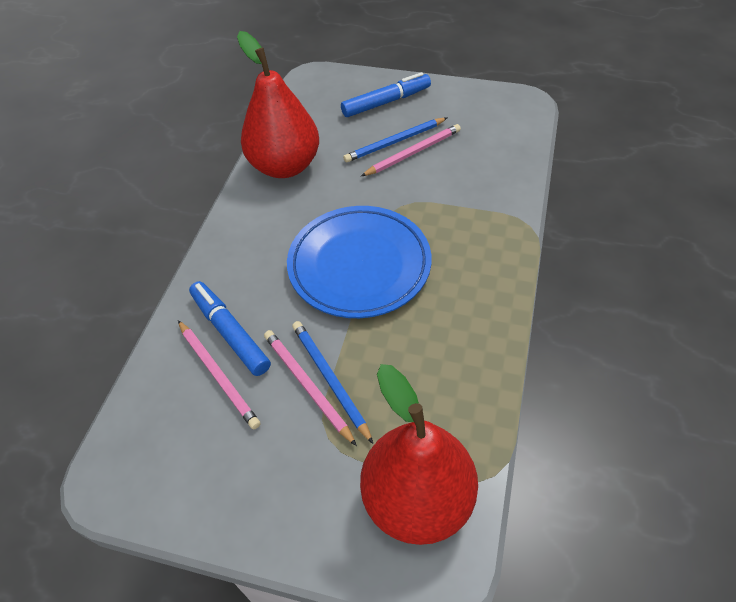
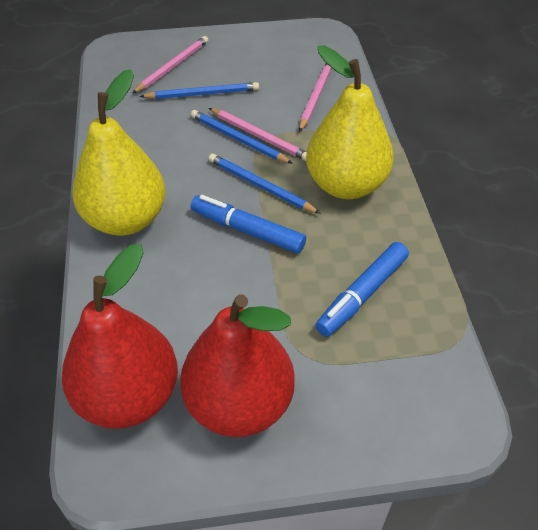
blue pencil: 2 -> 3
blue plate: 1 -> 0
yellow pear: 0 -> 2

